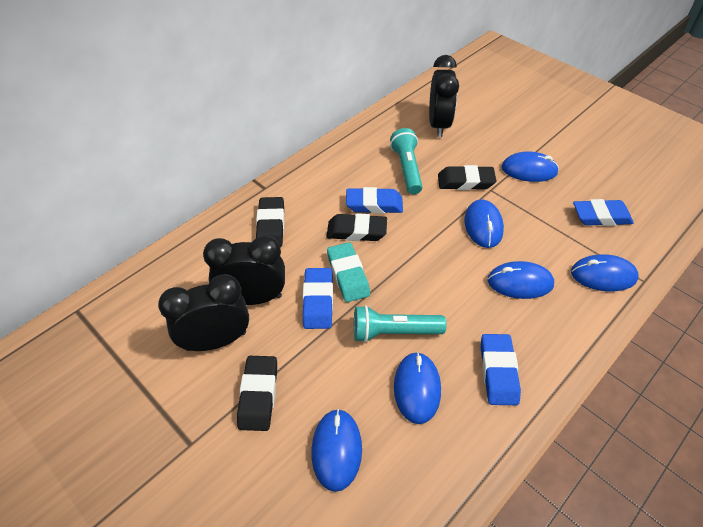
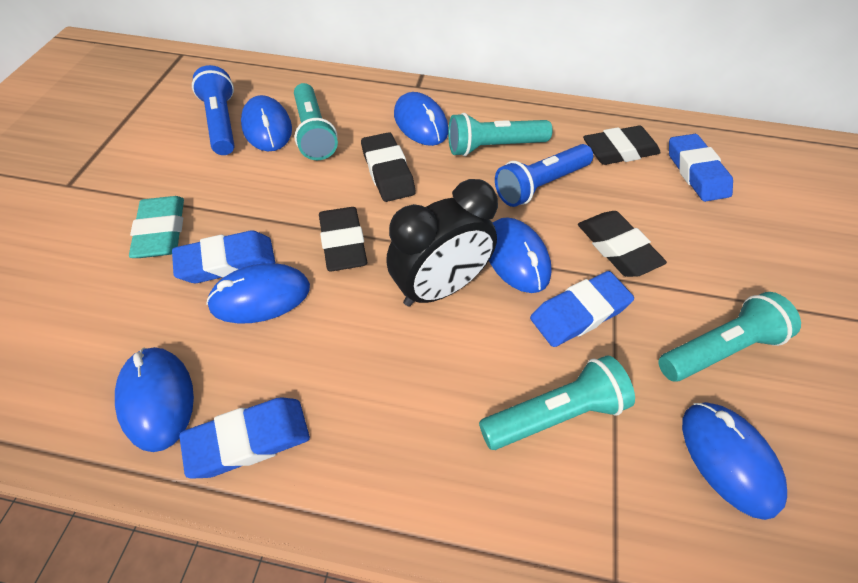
black clock: 3 -> 1
blue flashlight: 0 -> 2
turquoise flashlight: 2 -> 4

